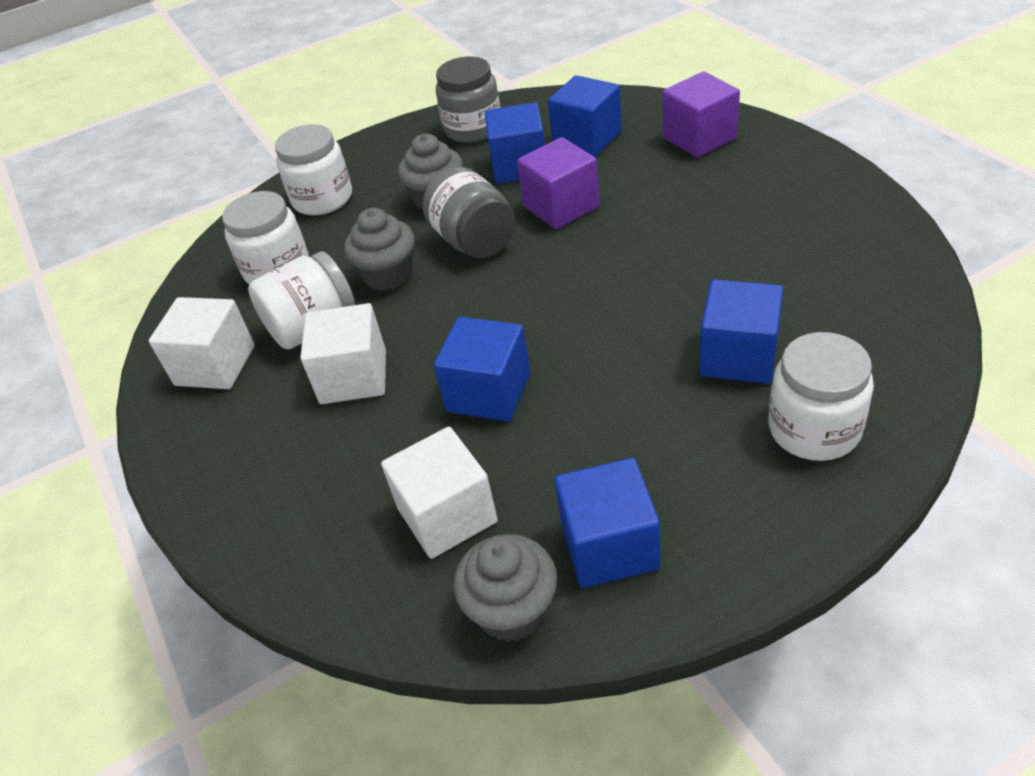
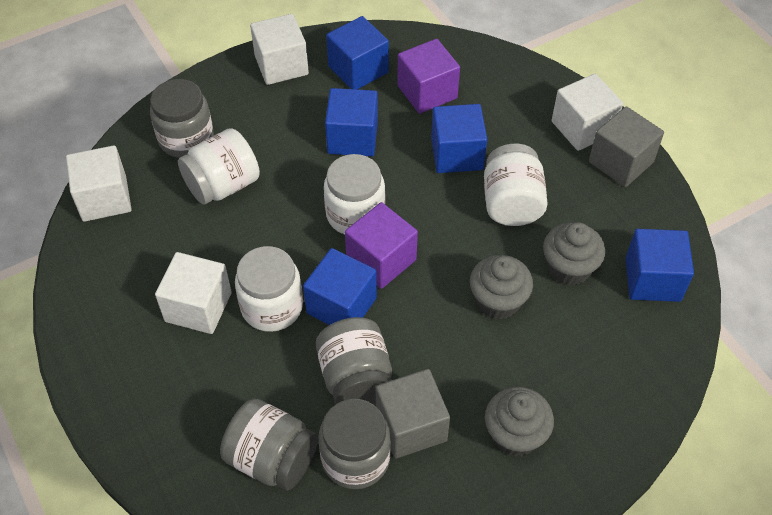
grey cube: 0 -> 2
grey jar: 2 -> 4
white cube: 3 -> 4

